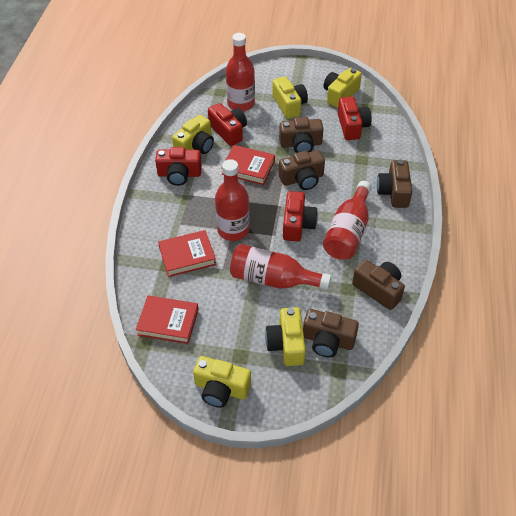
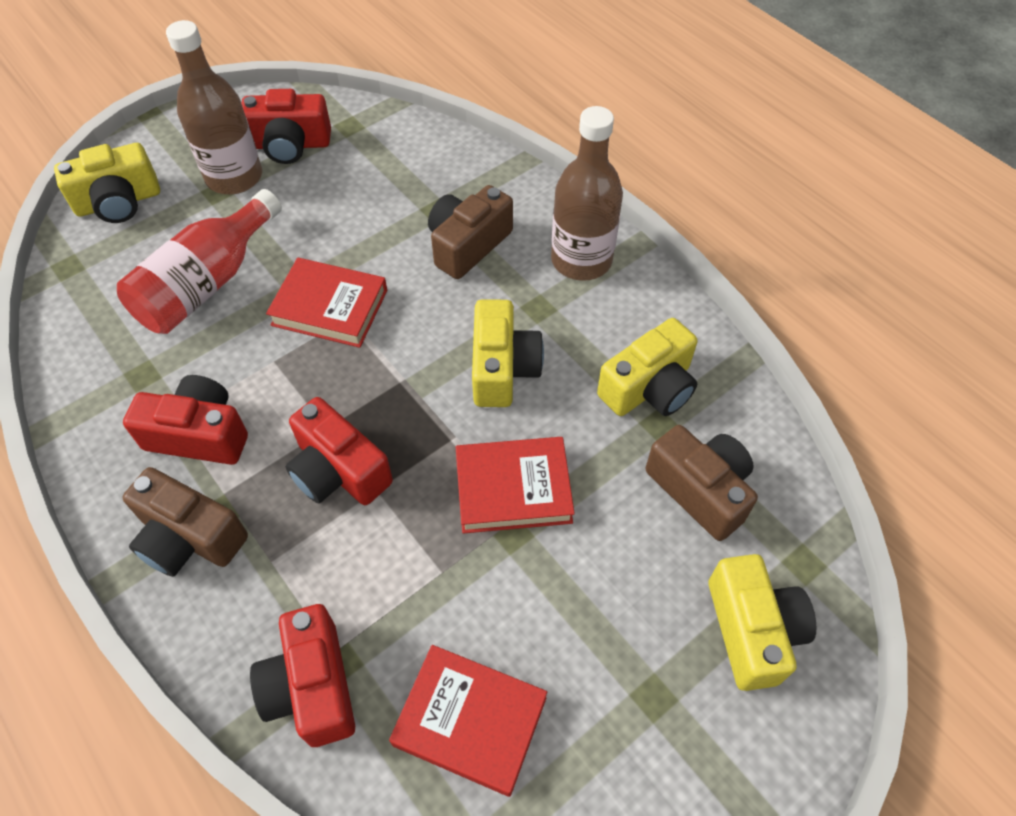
brown bottle: 0 -> 2
brown camera: 5 -> 3
red bottle: 4 -> 1
yellow camera: 5 -> 4

